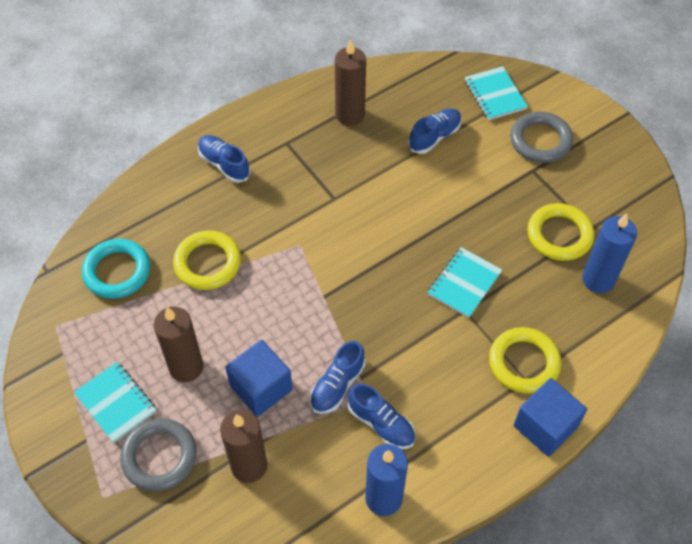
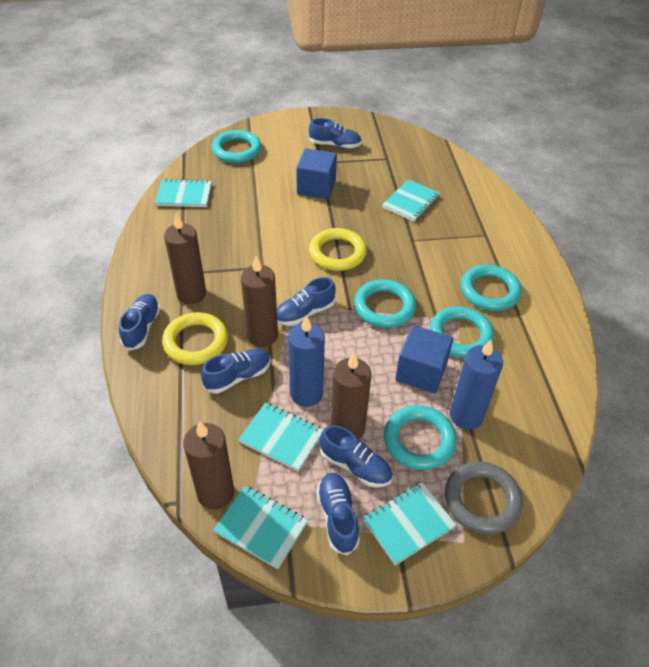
blue shoe: 4 -> 6
brown candle: 3 -> 4
grey ring: 2 -> 1
turquoise notebook: 3 -> 5
turquoise ring: 1 -> 5
yellow ring: 3 -> 2

